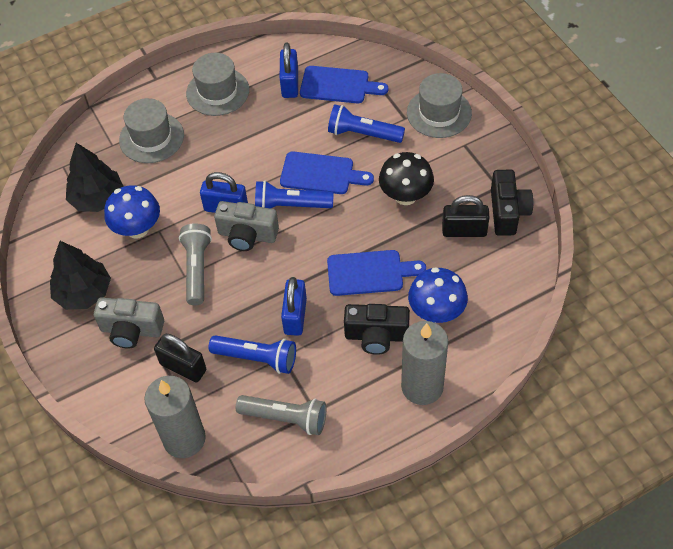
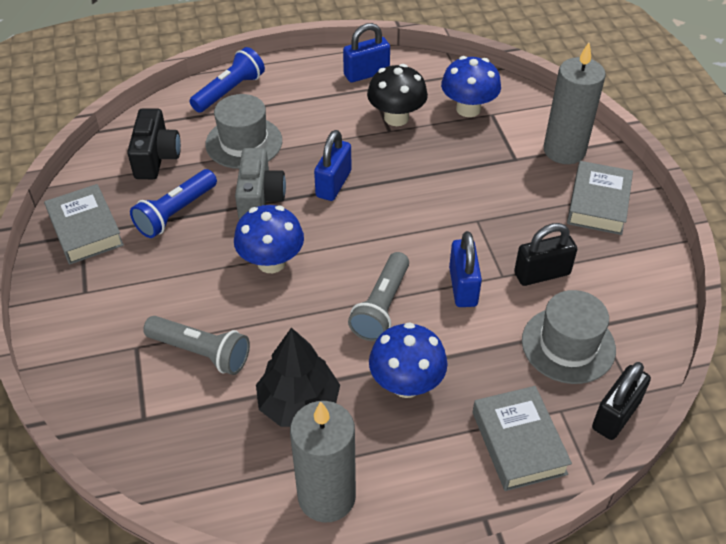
black camera: 2 -> 1
black tree: 2 -> 1
blue cutting board: 3 -> 0
blue flashlight: 3 -> 2
blue mushroom: 2 -> 3
grey book: 0 -> 3
grey camera: 2 -> 1
grey hat: 3 -> 2

